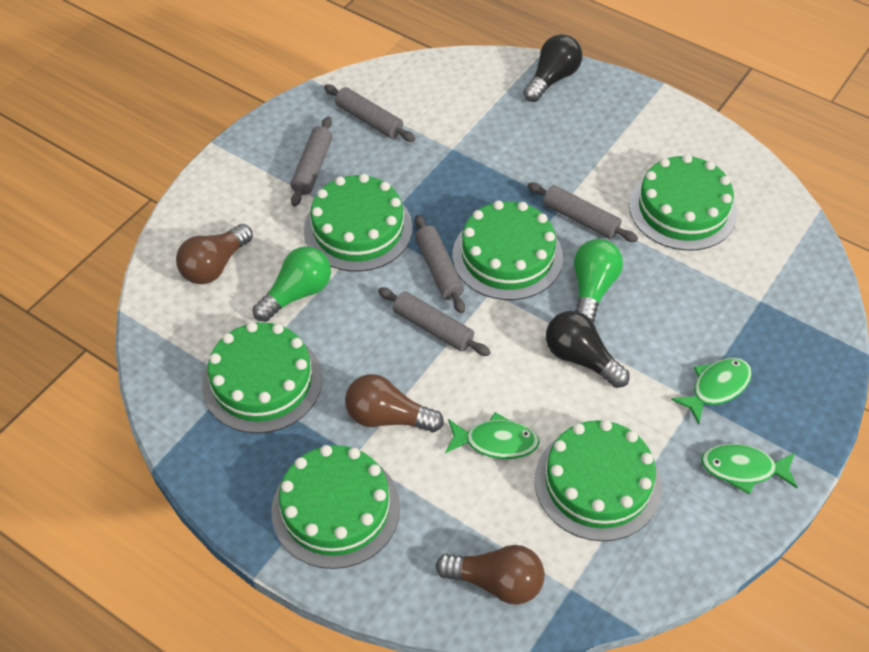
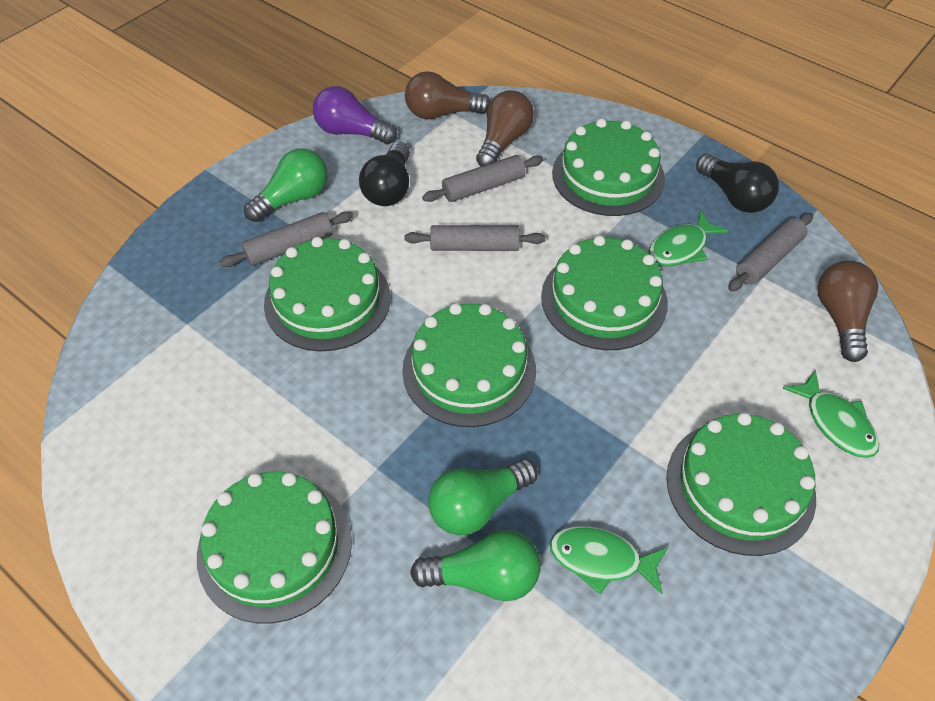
green light bulb: 2 -> 3
grey rolling pin: 5 -> 4
purple light bulb: 0 -> 1

